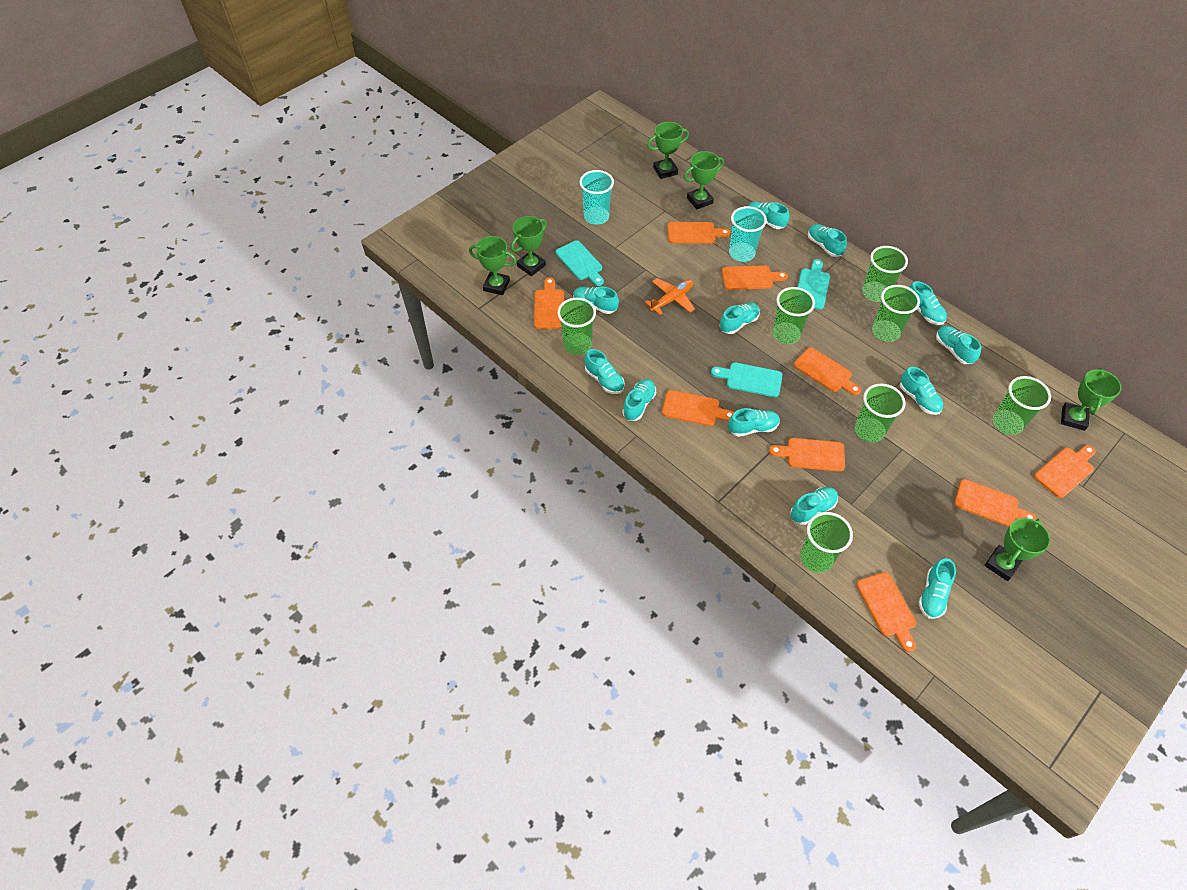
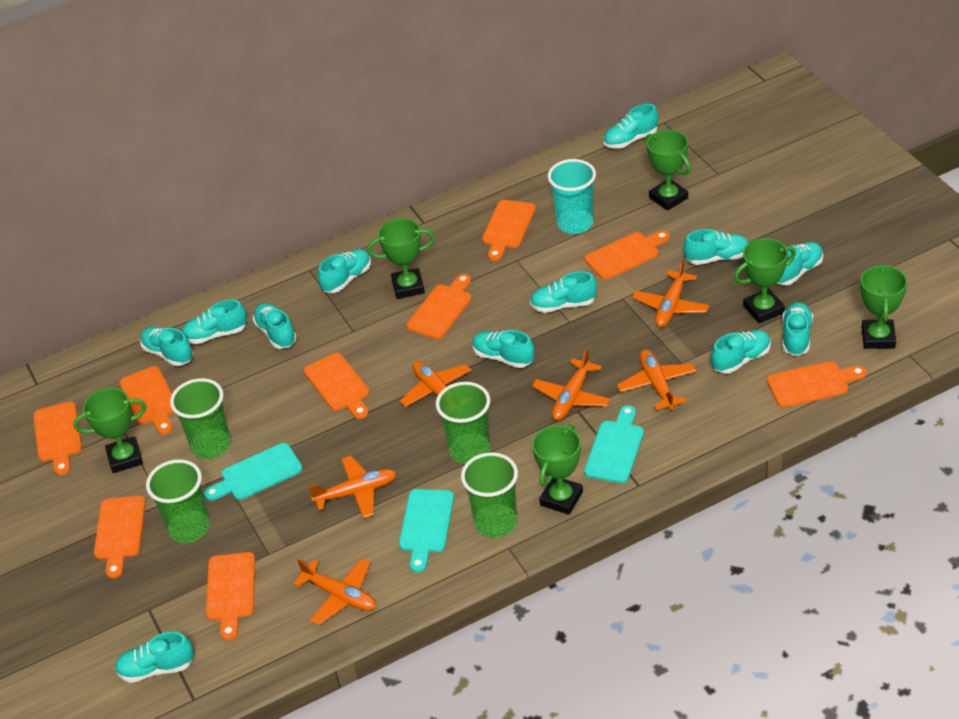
green cup: 7 -> 4
orange plane: 1 -> 6
turquoise cup: 2 -> 1

